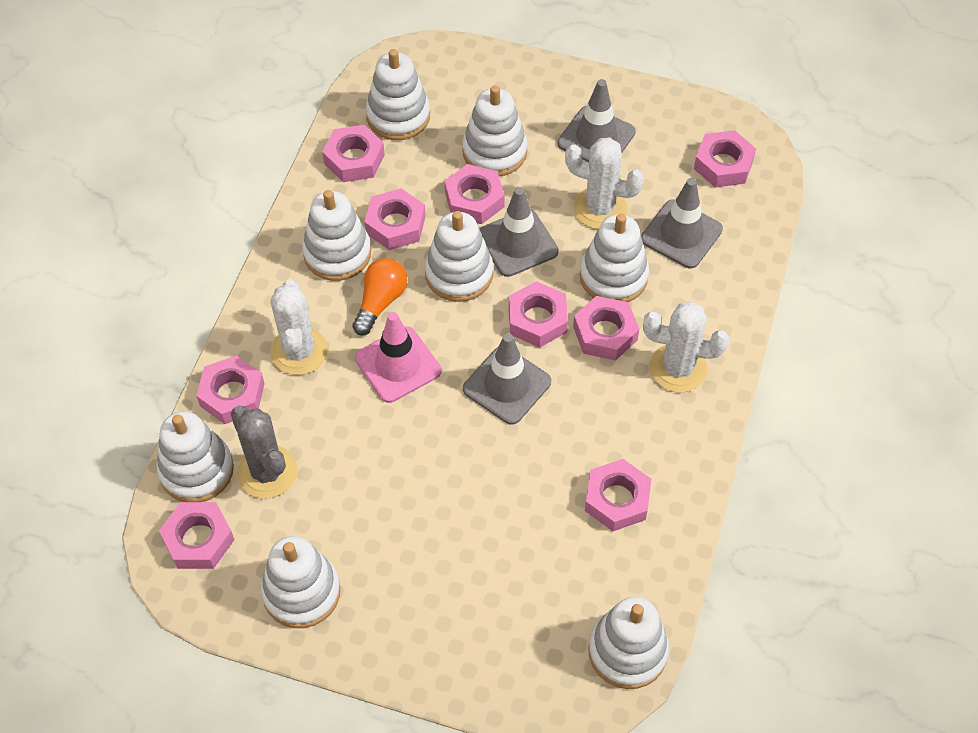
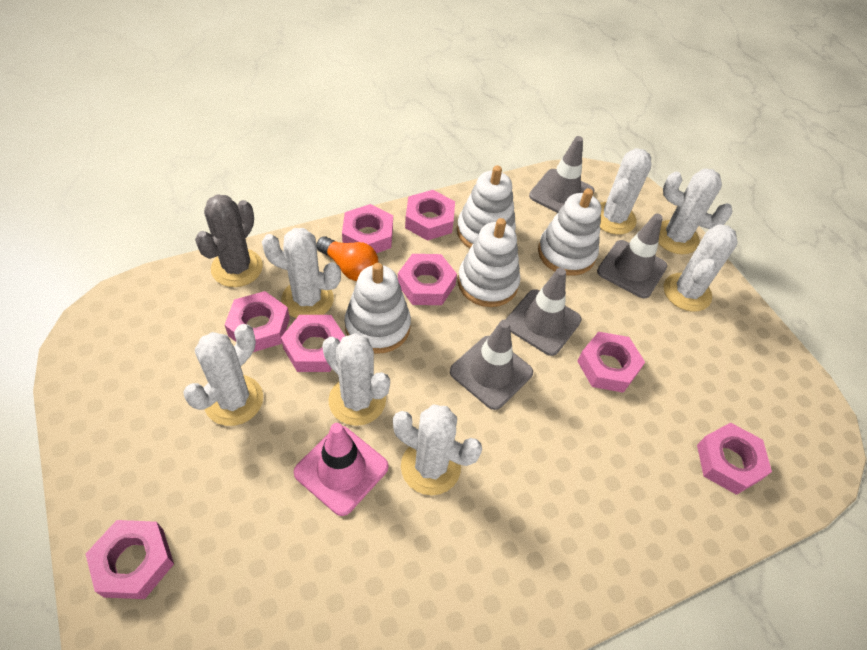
pink nut: 9 -> 8
white cactus: 3 -> 7
white stacking toy: 8 -> 4

